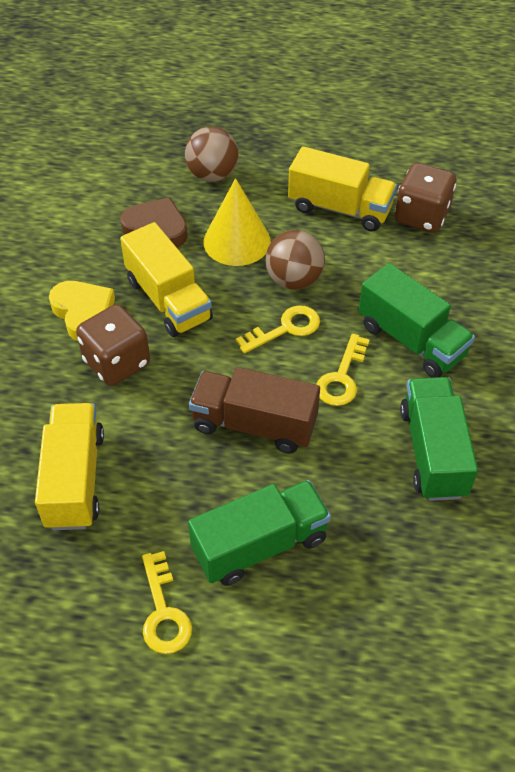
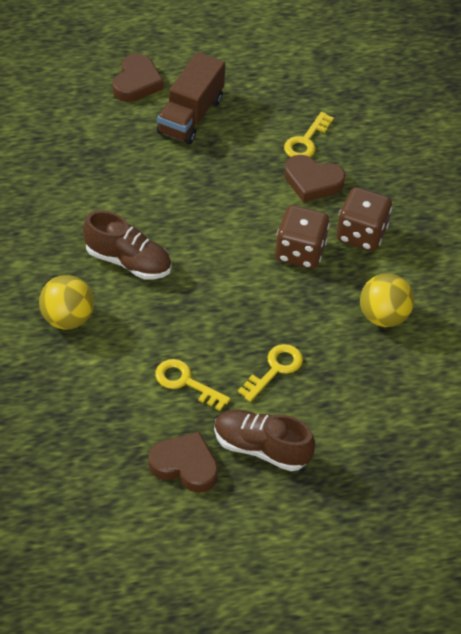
brown ball: 2 -> 0
brown heart: 1 -> 3
brown shoe: 0 -> 2
green truck: 3 -> 0
yellow ball: 0 -> 2
yellow cone: 1 -> 0
yellow heart: 1 -> 0
yellow truck: 3 -> 0

